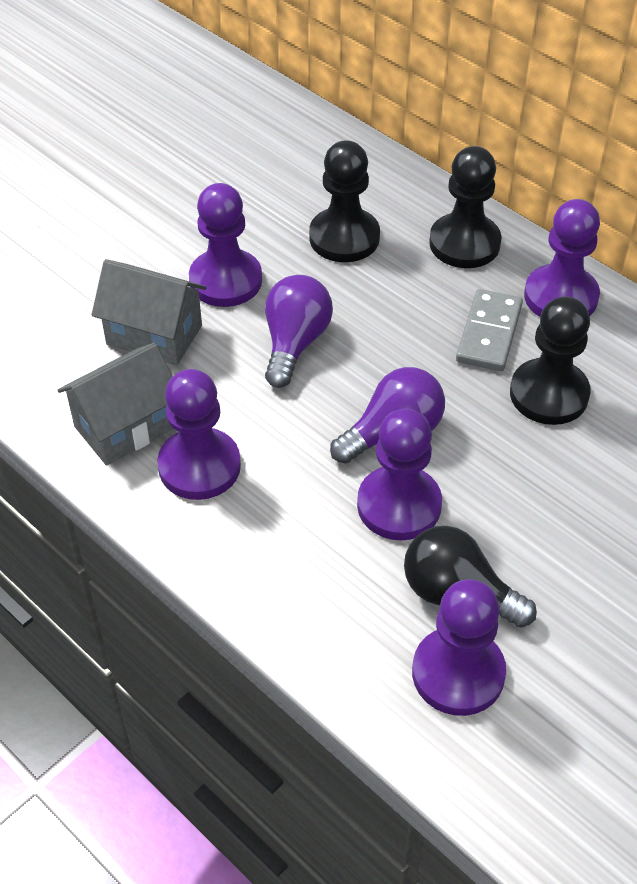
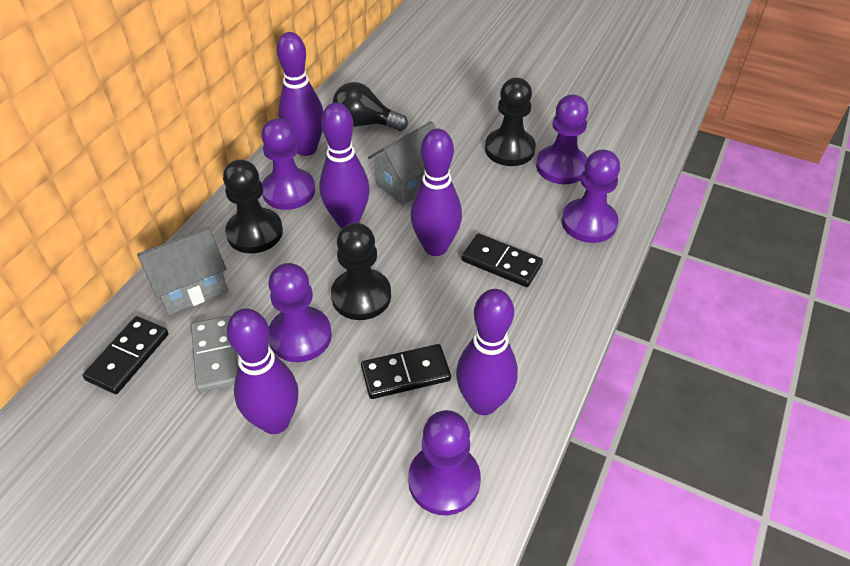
black domino: 0 -> 3
purple bowling pin: 0 -> 5
purple light bulb: 2 -> 0

